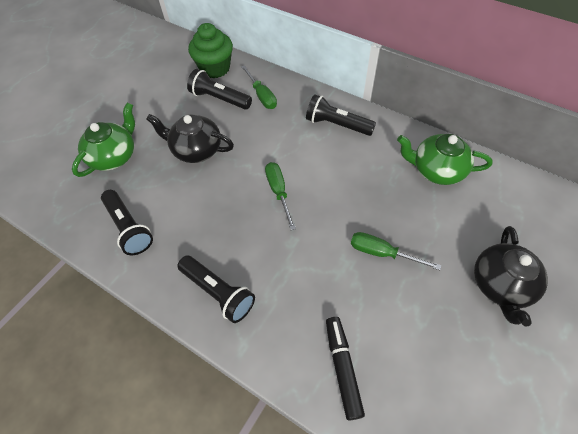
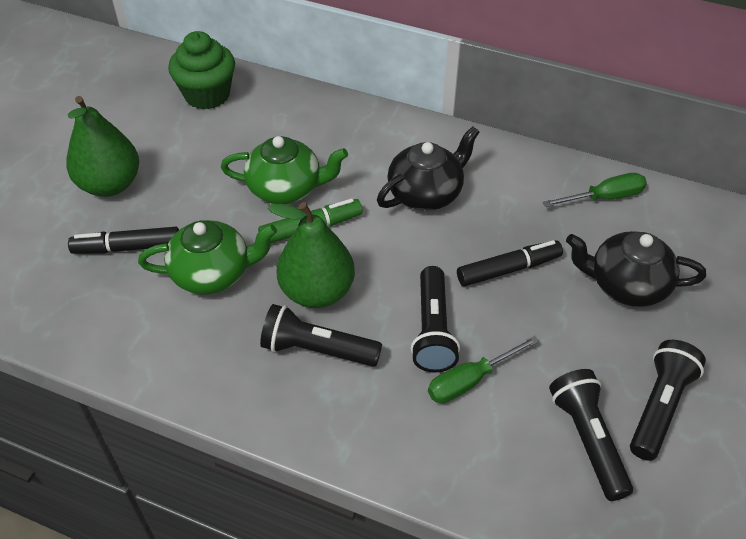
black marker: 1 -> 2
green marker: 0 -> 1
green pear: 0 -> 2
green screwdriver: 3 -> 2

